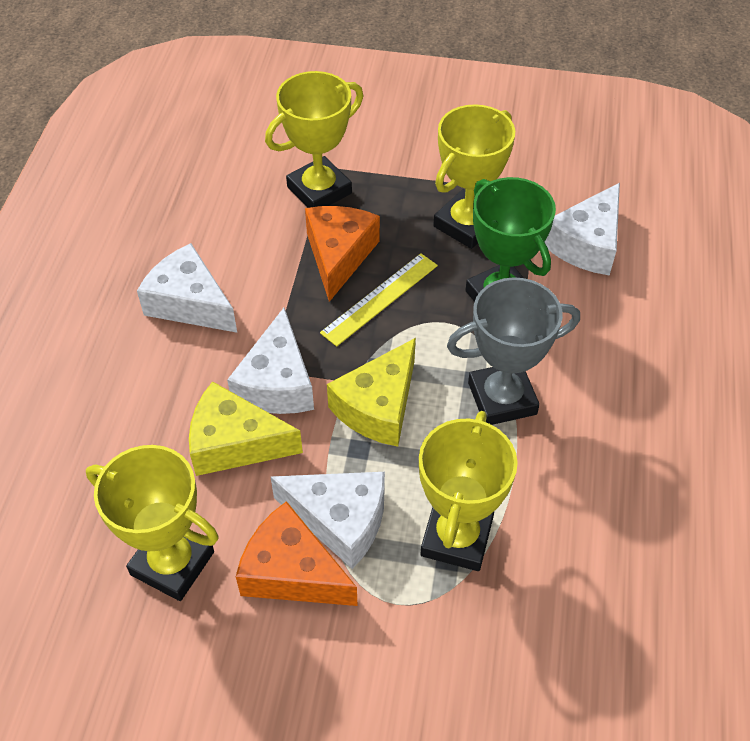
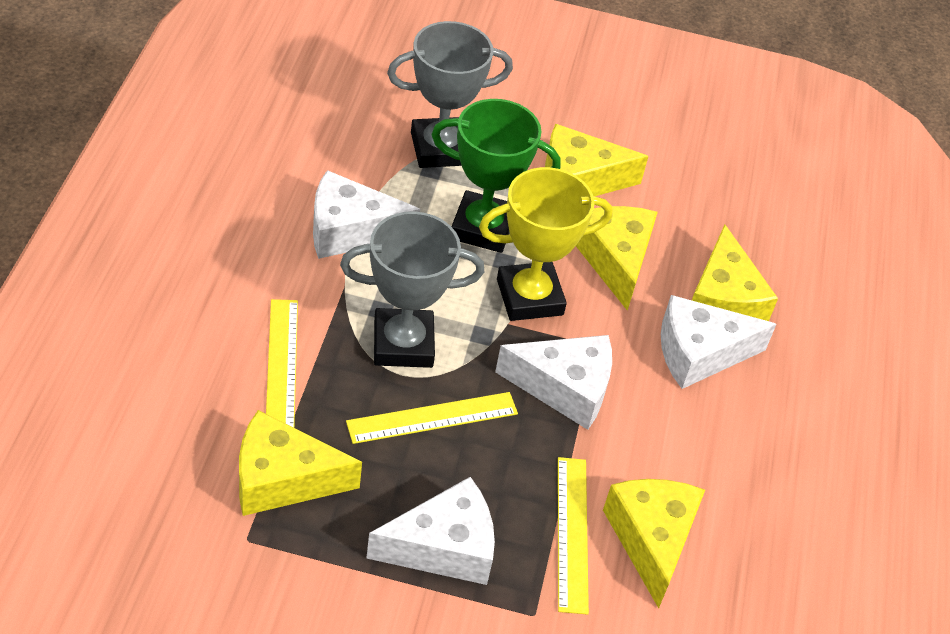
grey trophy: 1 -> 2
orange cheese: 2 -> 0
yellow cheese: 2 -> 5
yellow ruler: 1 -> 3
yellow trophy: 4 -> 1

